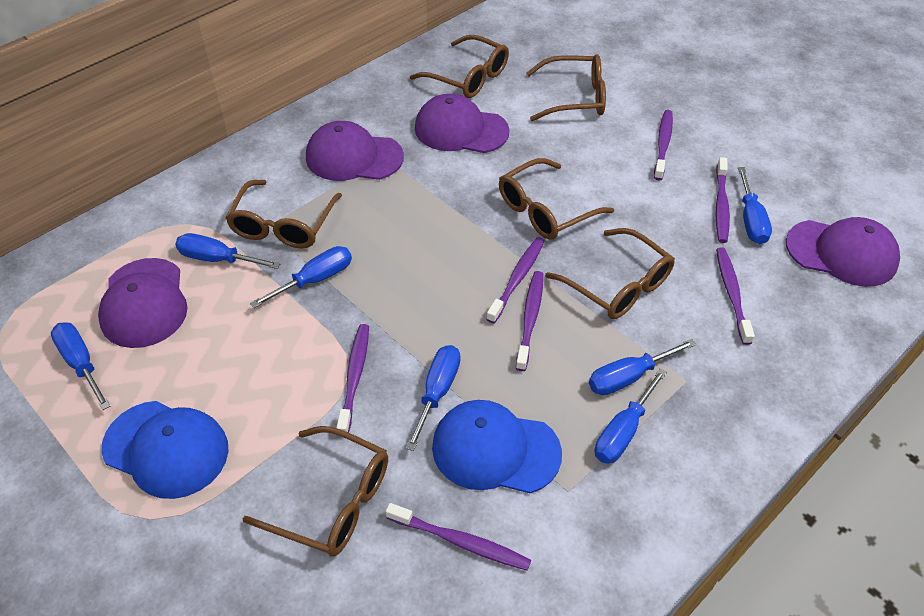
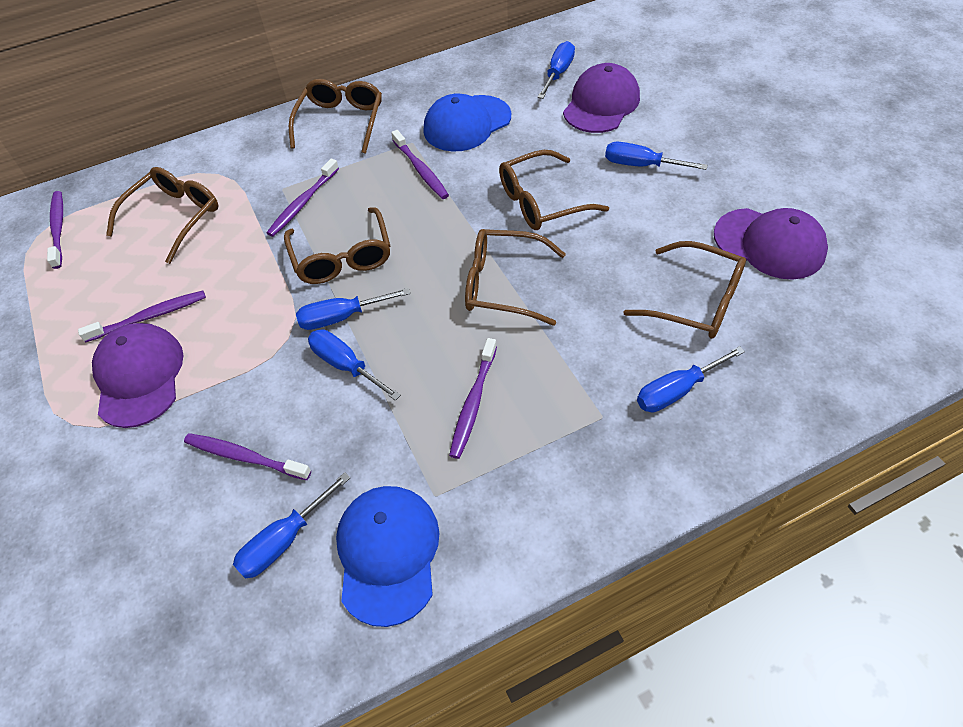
blue screwdriver: 7 -> 6
purple cap: 4 -> 3
purple toothbrush: 7 -> 6

